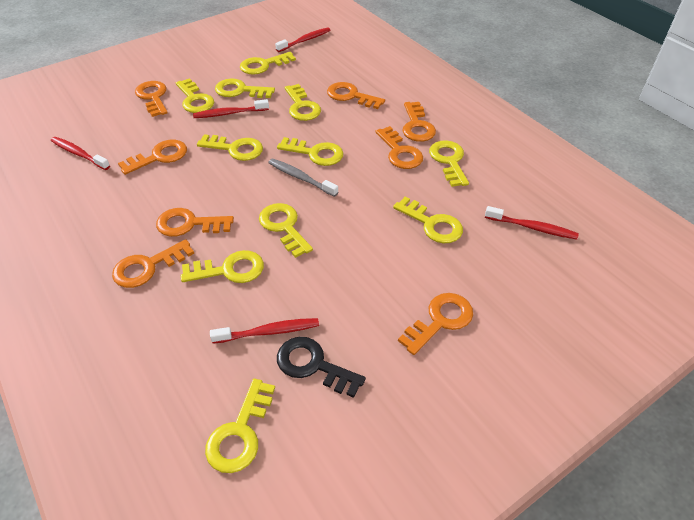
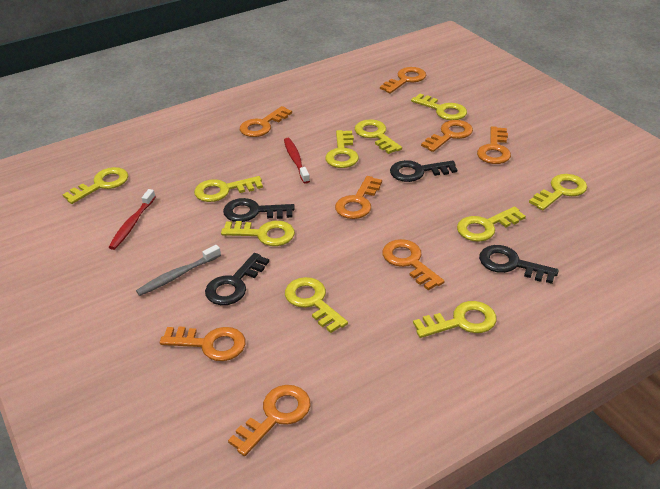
black key: 1 -> 4
red toothbrush: 5 -> 2
yellow key: 11 -> 10

